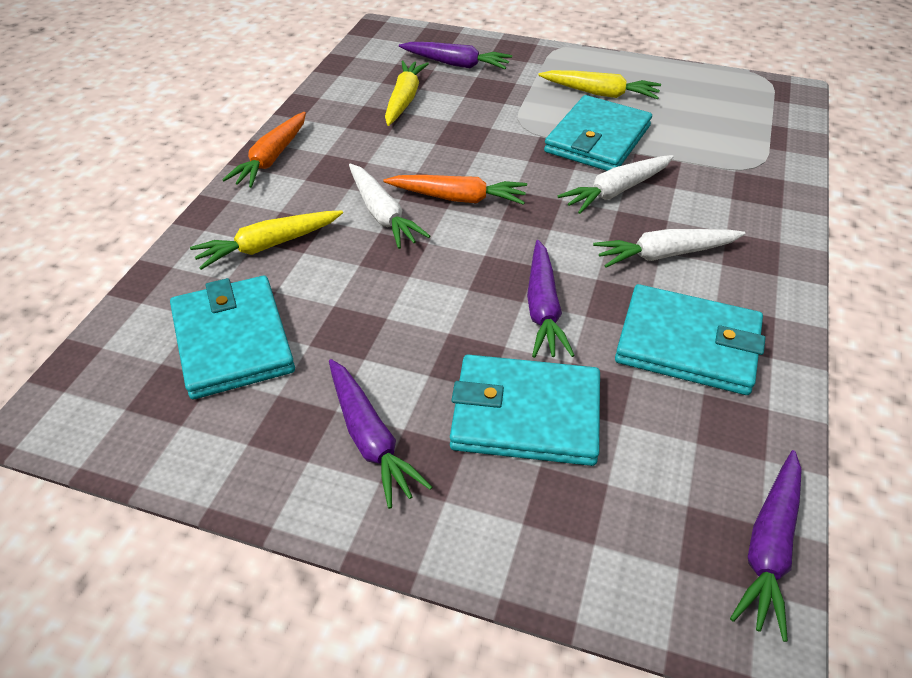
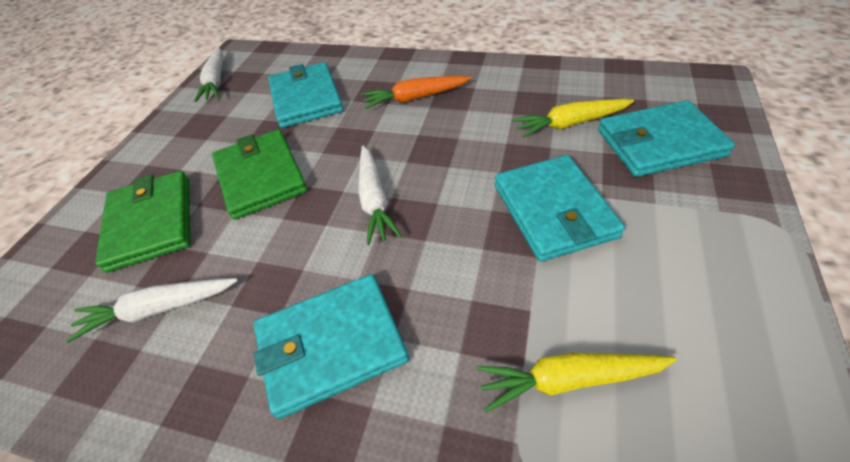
green wallet: 0 -> 2
orange carrot: 2 -> 1
purple carrot: 4 -> 0
yellow carrot: 3 -> 2

